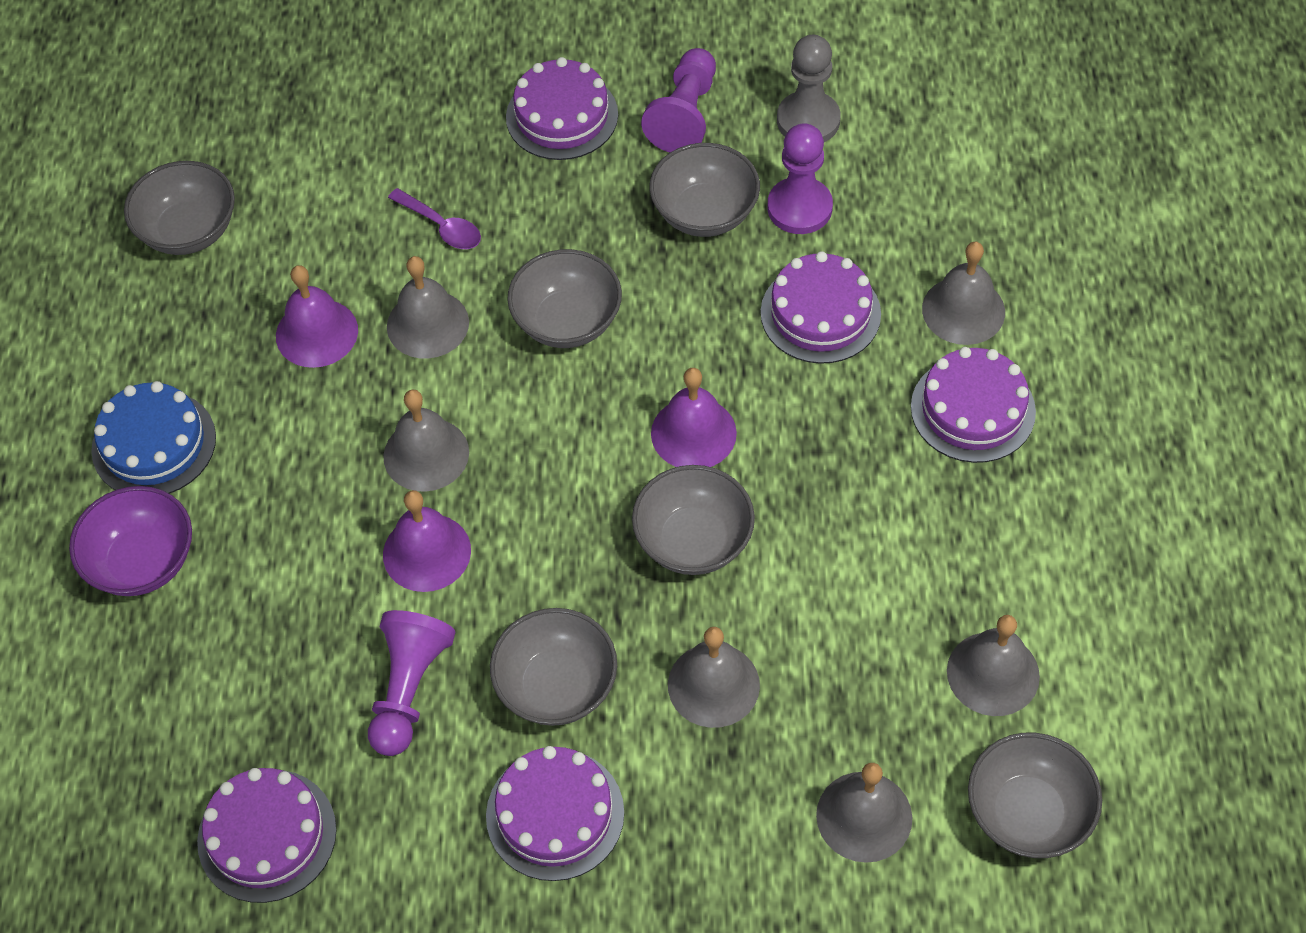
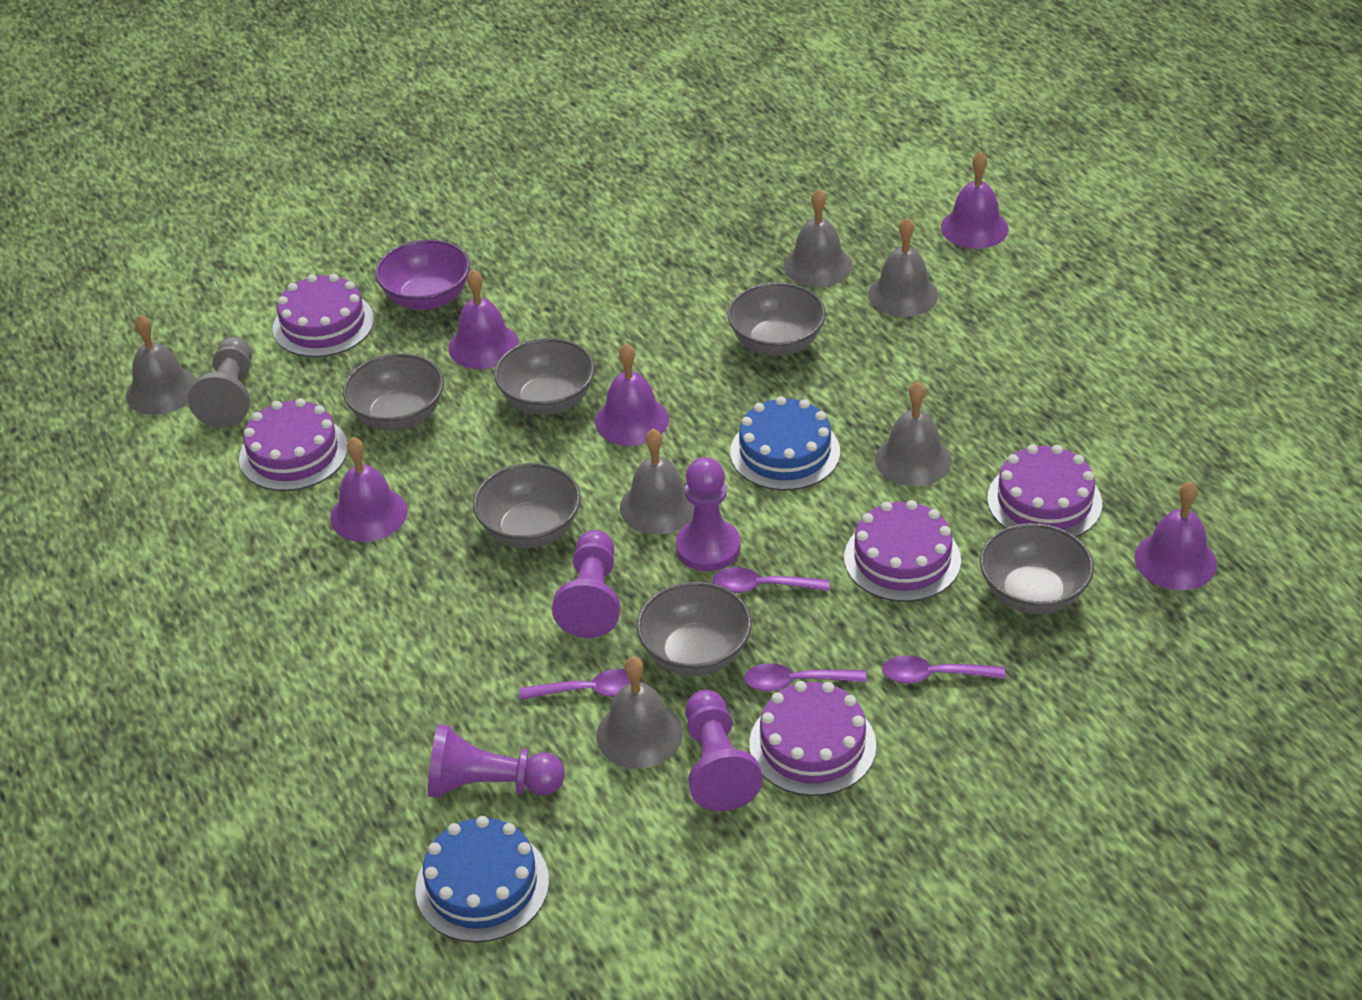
blue cake: 1 -> 2
purple bell: 3 -> 5
purple pawn: 3 -> 4
purple spoon: 1 -> 4

